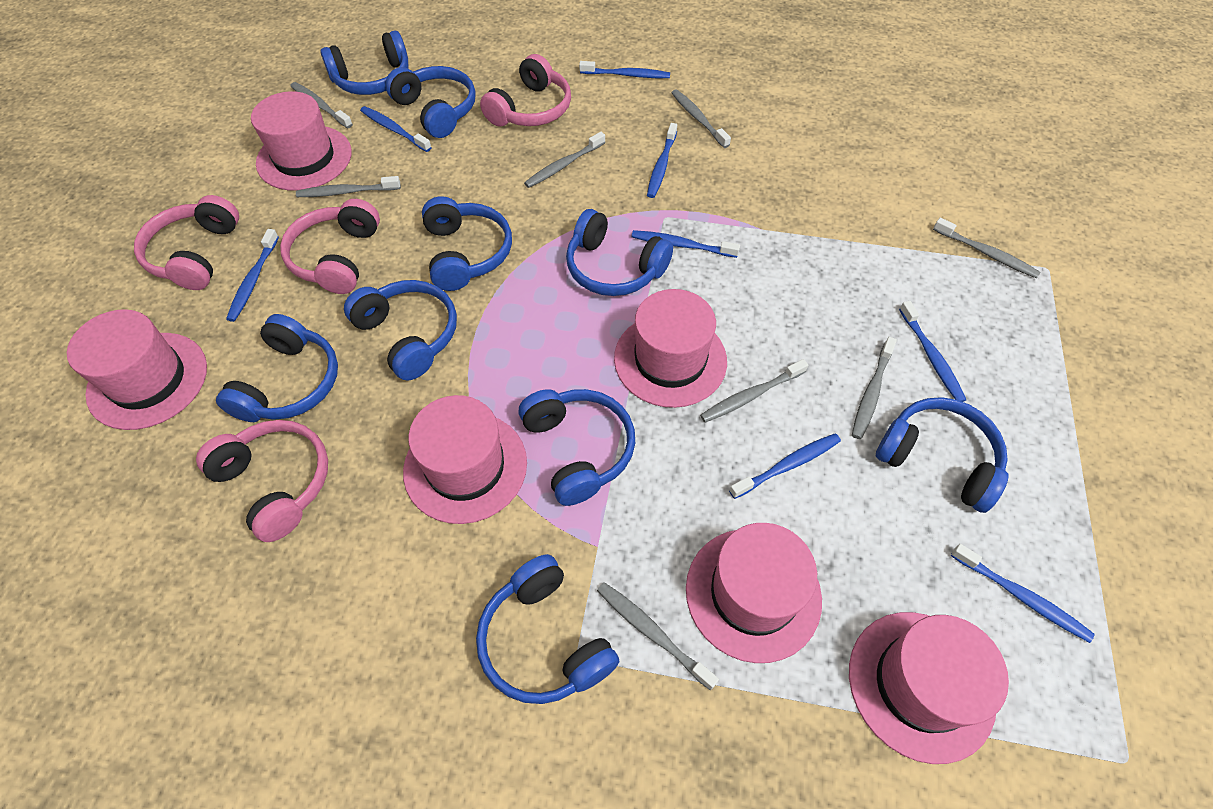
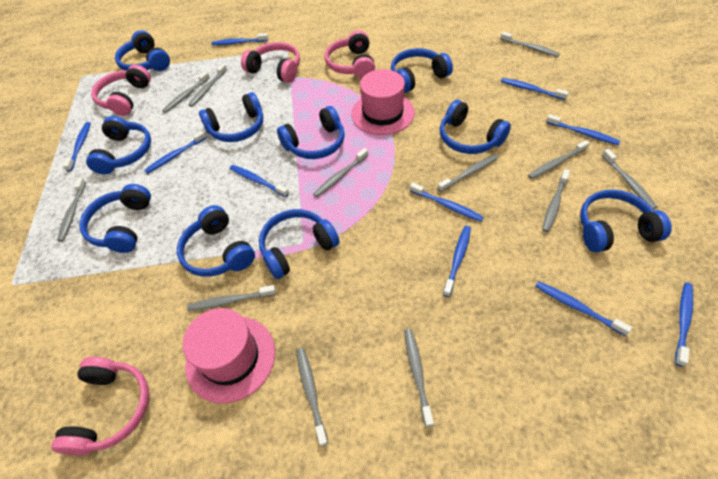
blue headphones: 9 -> 10
blue toothbrush: 8 -> 10
grey toothbrush: 8 -> 12
pink hat: 6 -> 2

